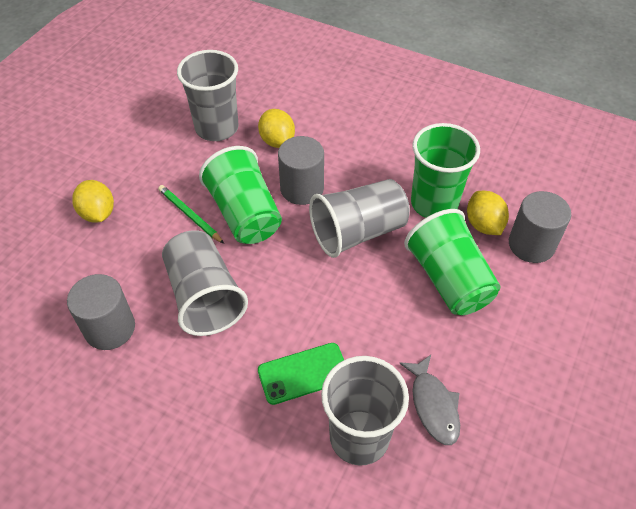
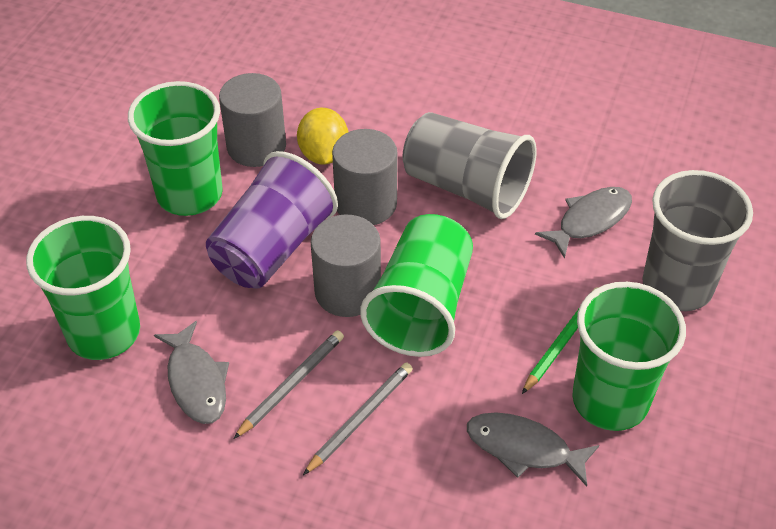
green cup: 3 -> 4
green phone: 1 -> 0
grey cup: 4 -> 2
grey fish: 1 -> 3
grey pencil: 0 -> 2
purple cup: 0 -> 1
yellow lemon: 3 -> 1

